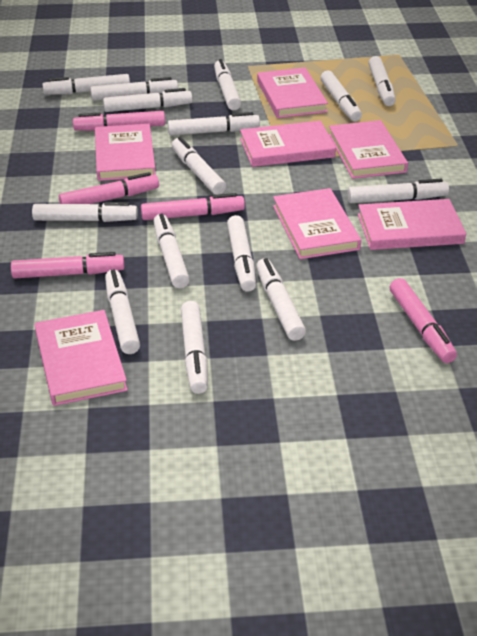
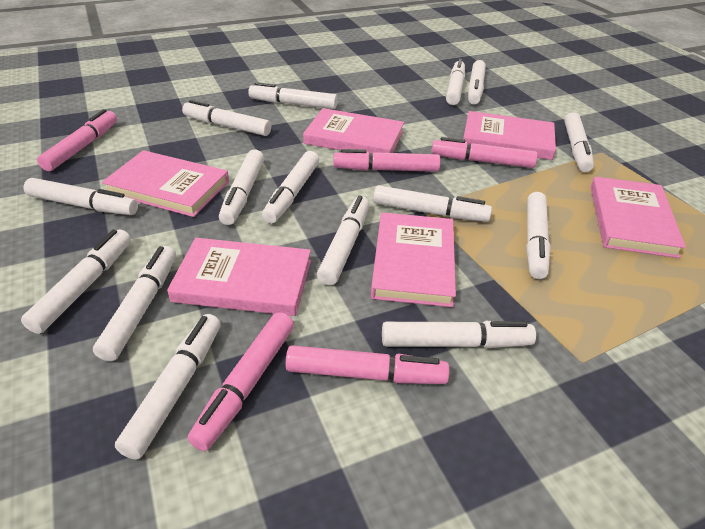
pink book: 7 -> 6

